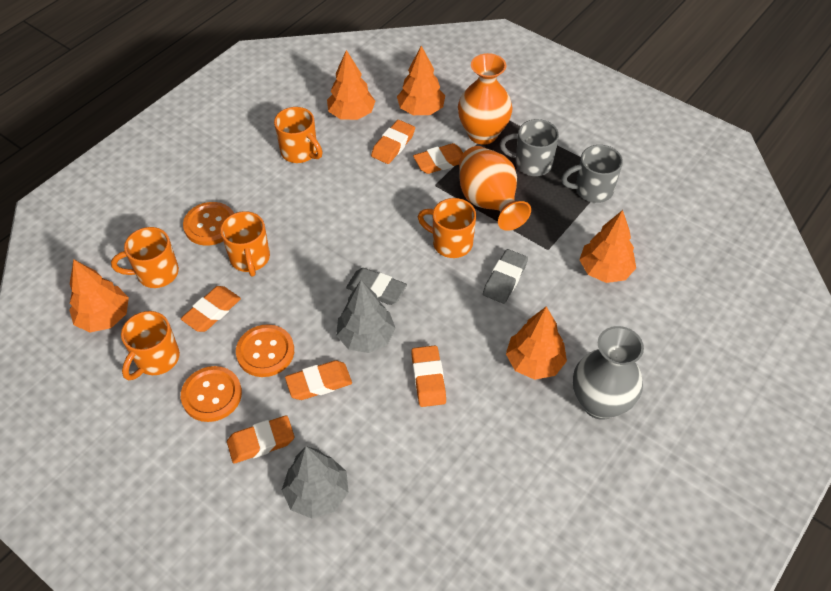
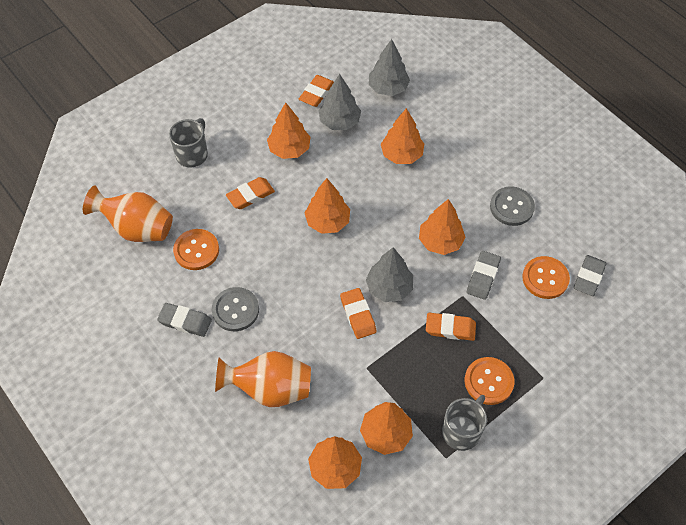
grey button: 0 -> 2
grey eraser: 2 -> 3
grey tree: 2 -> 3
grey vase: 1 -> 0
orange eraser: 6 -> 4
orange mug: 5 -> 0
orange tree: 5 -> 6

